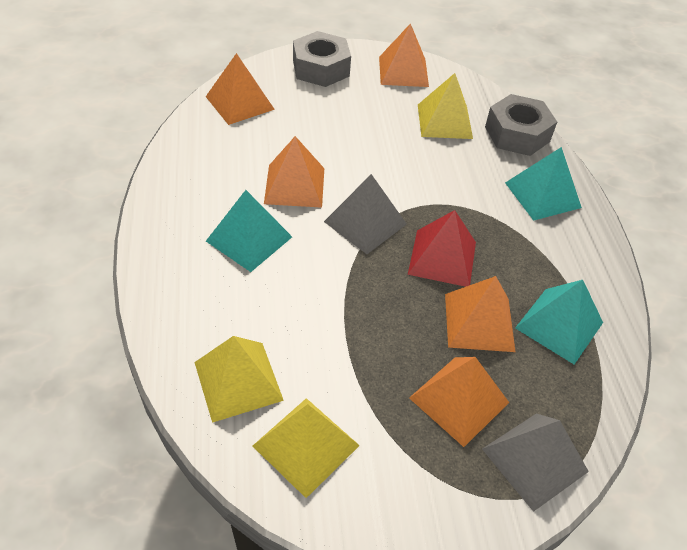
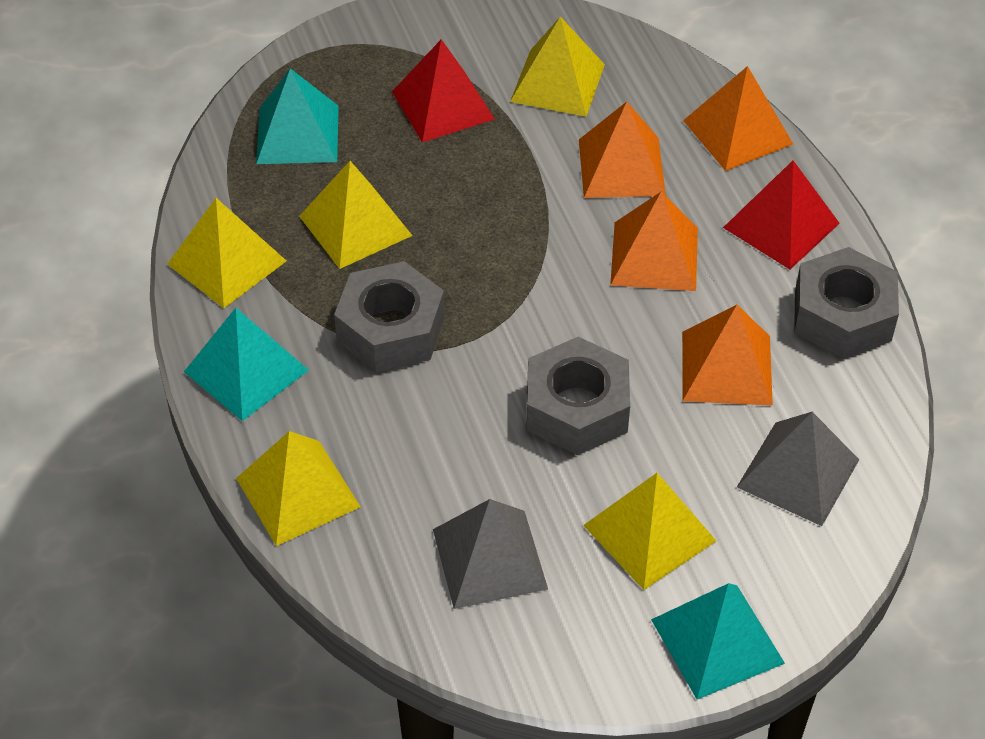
grey nut: 2 -> 3
orange pyramid: 5 -> 4
red pyramid: 1 -> 2
yellow pyramid: 3 -> 5

